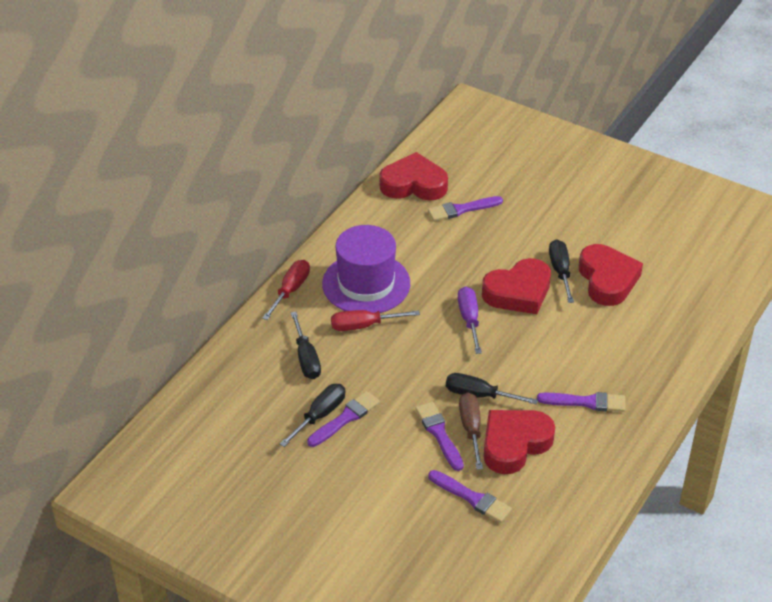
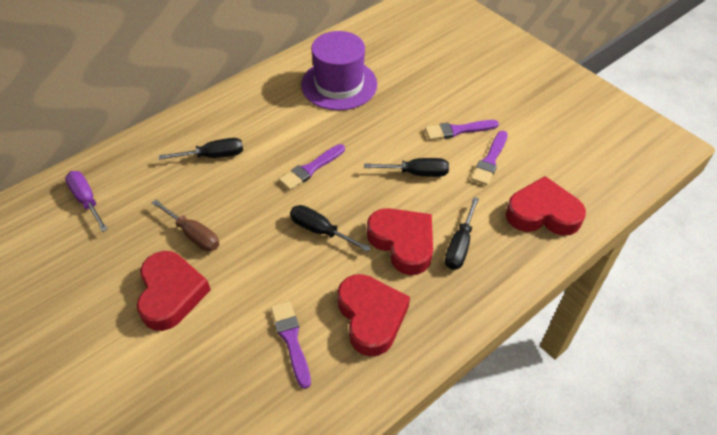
purple brush: 5 -> 4
red screwdriver: 2 -> 0

